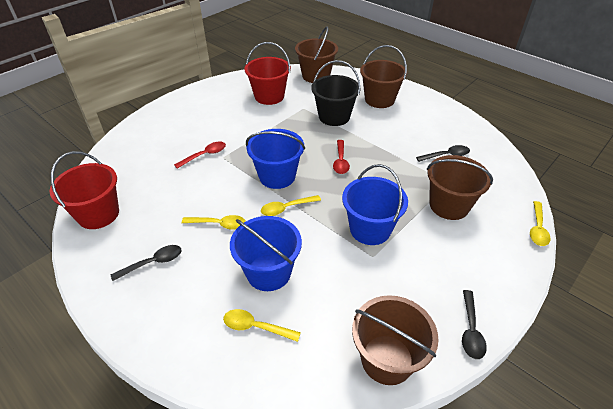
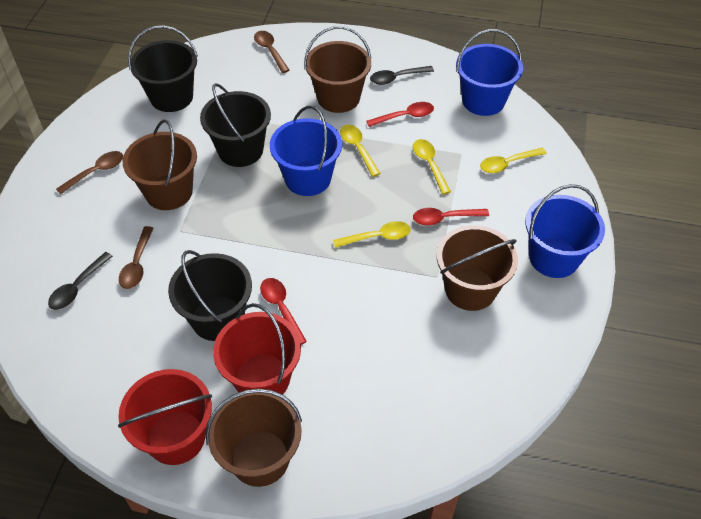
black bucket: 1 -> 3
black spoon: 3 -> 2
brown spoon: 0 -> 3
red spoon: 2 -> 3

